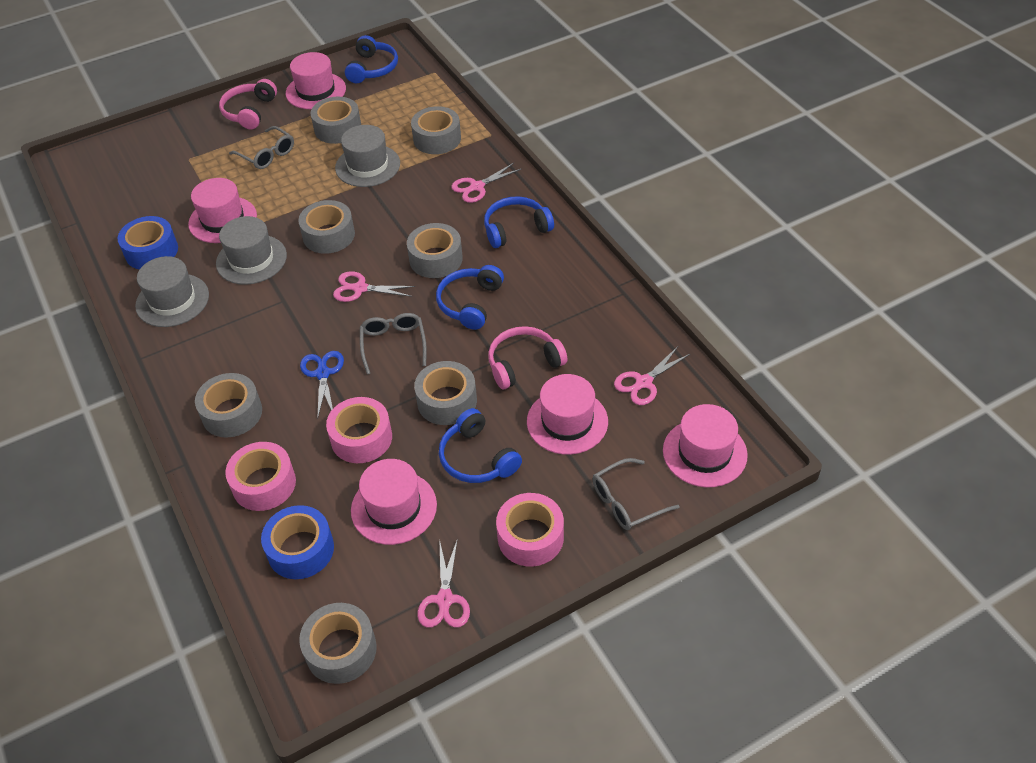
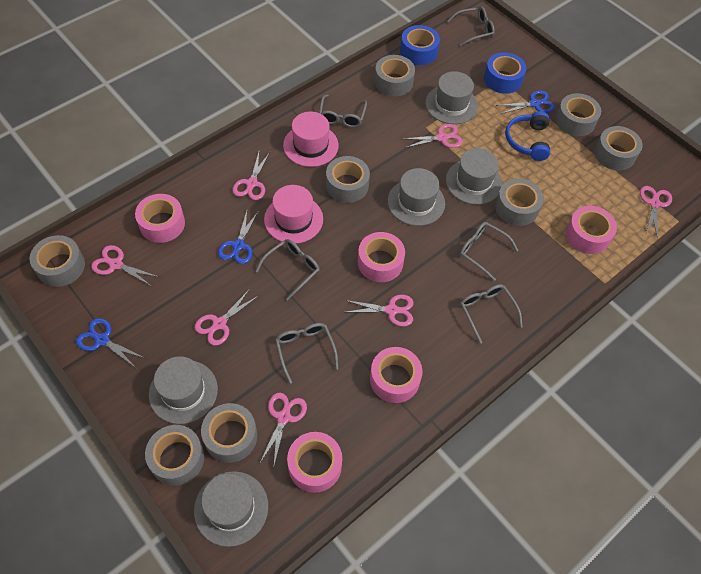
blue headphones: 4 -> 1
blue scissors: 1 -> 3
grey glasses: 3 -> 6
grey hat: 3 -> 5
grey tape: 7 -> 8
pink hat: 5 -> 2
pink headphones: 2 -> 0
pink scissors: 4 -> 7
pink tape: 3 -> 5

